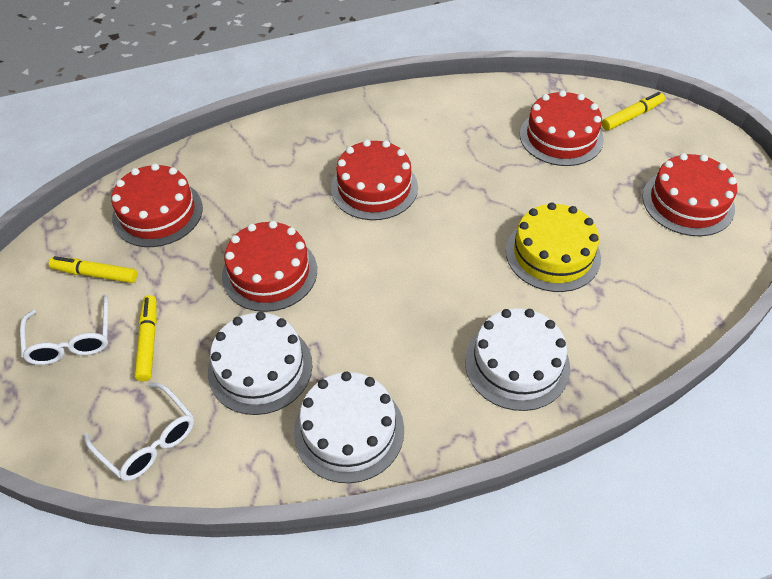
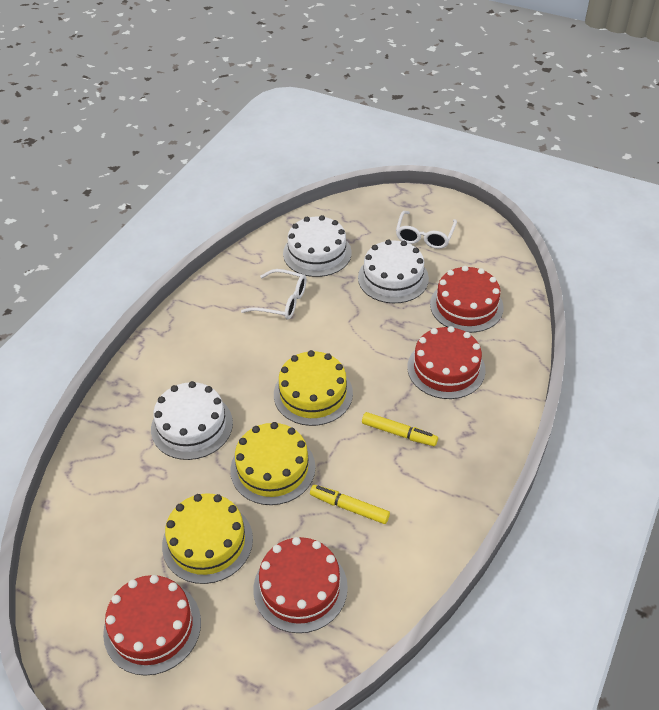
red cake: 5 -> 4
yellow cake: 1 -> 3
yellow marker: 3 -> 2

